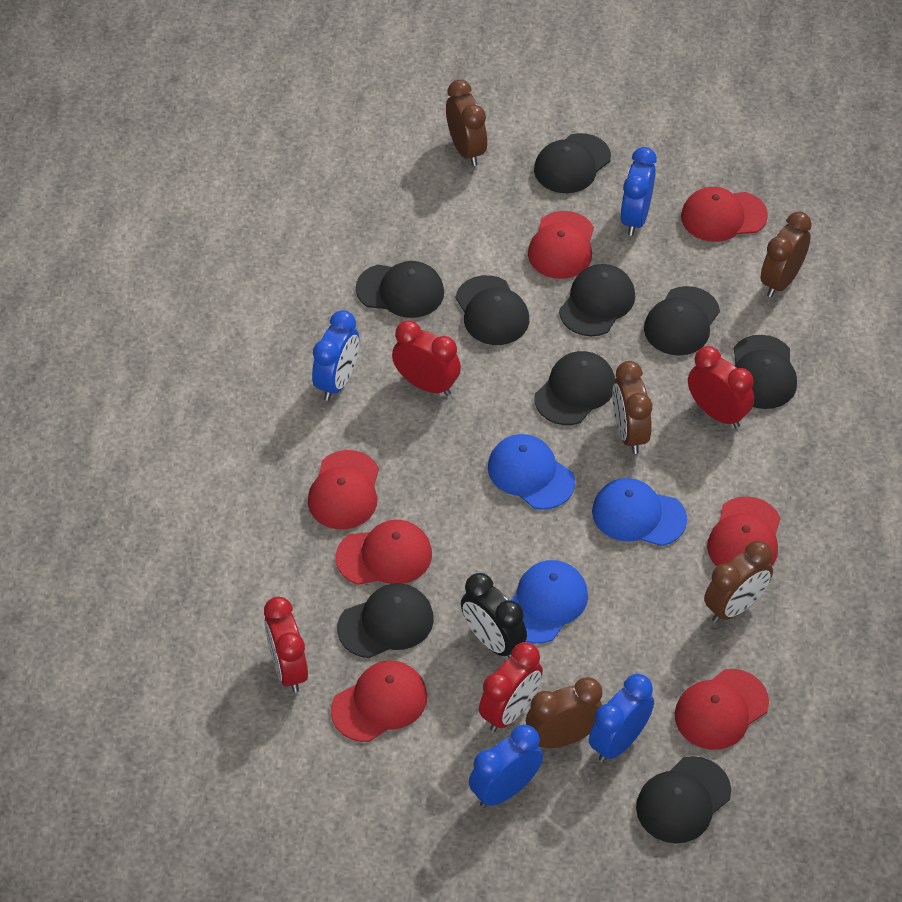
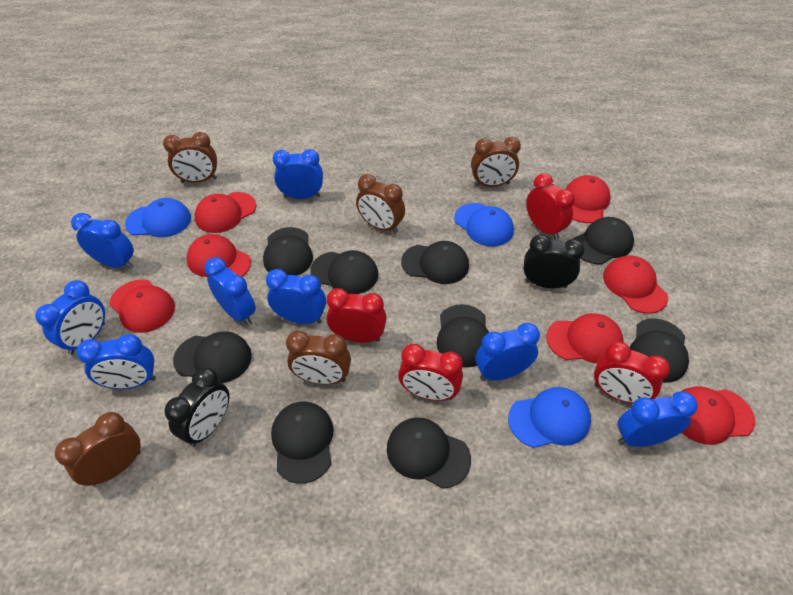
black clock: 1 -> 2
blue clock: 4 -> 8

